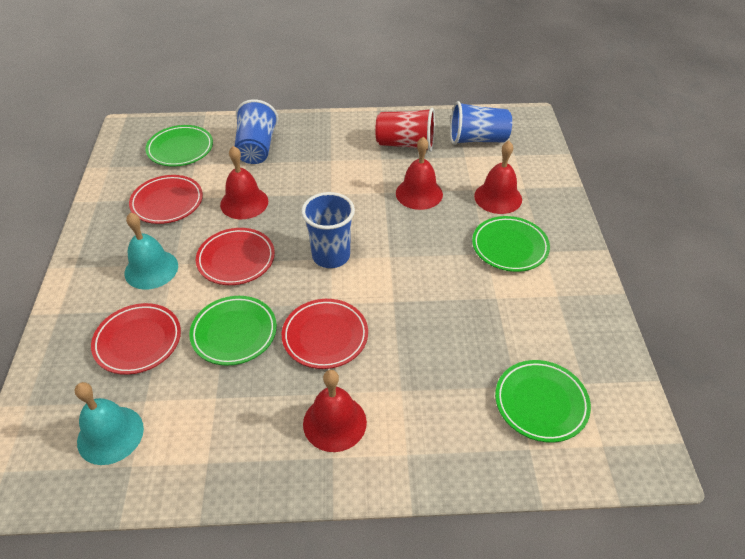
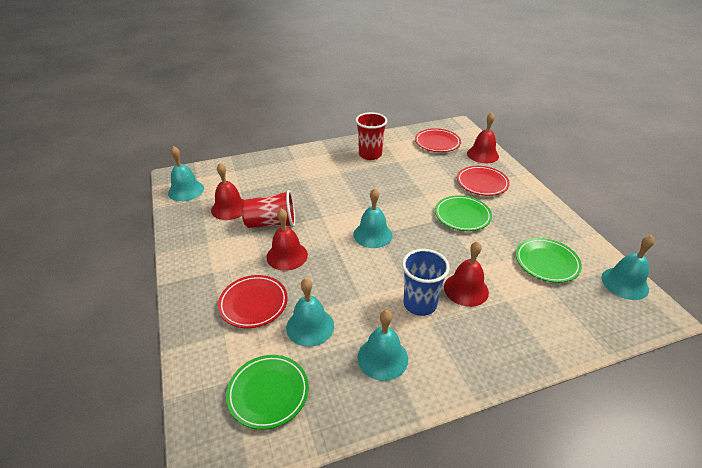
blue cup: 3 -> 1
green plate: 4 -> 3
red cup: 1 -> 2
red plate: 4 -> 3
turquoise bell: 2 -> 5

